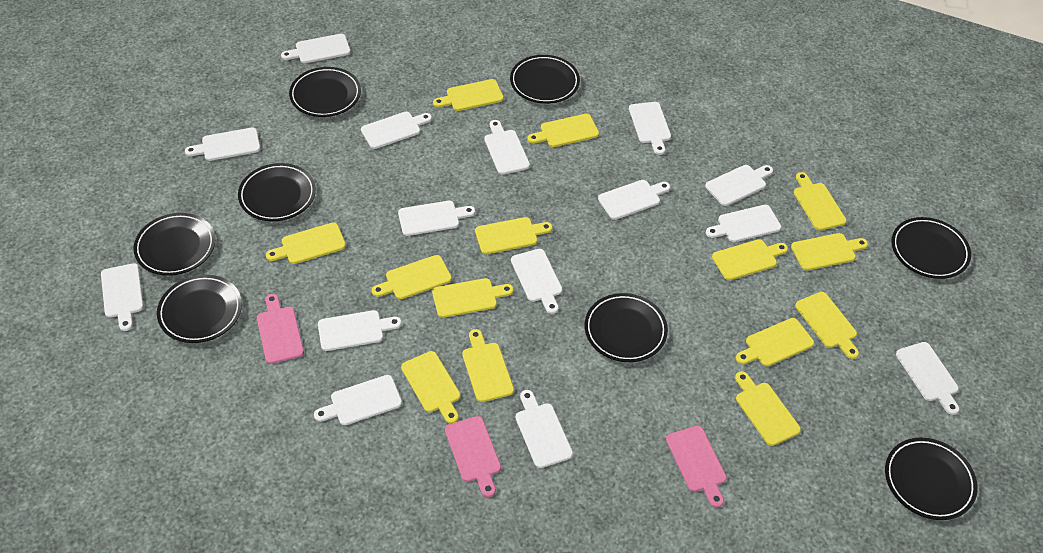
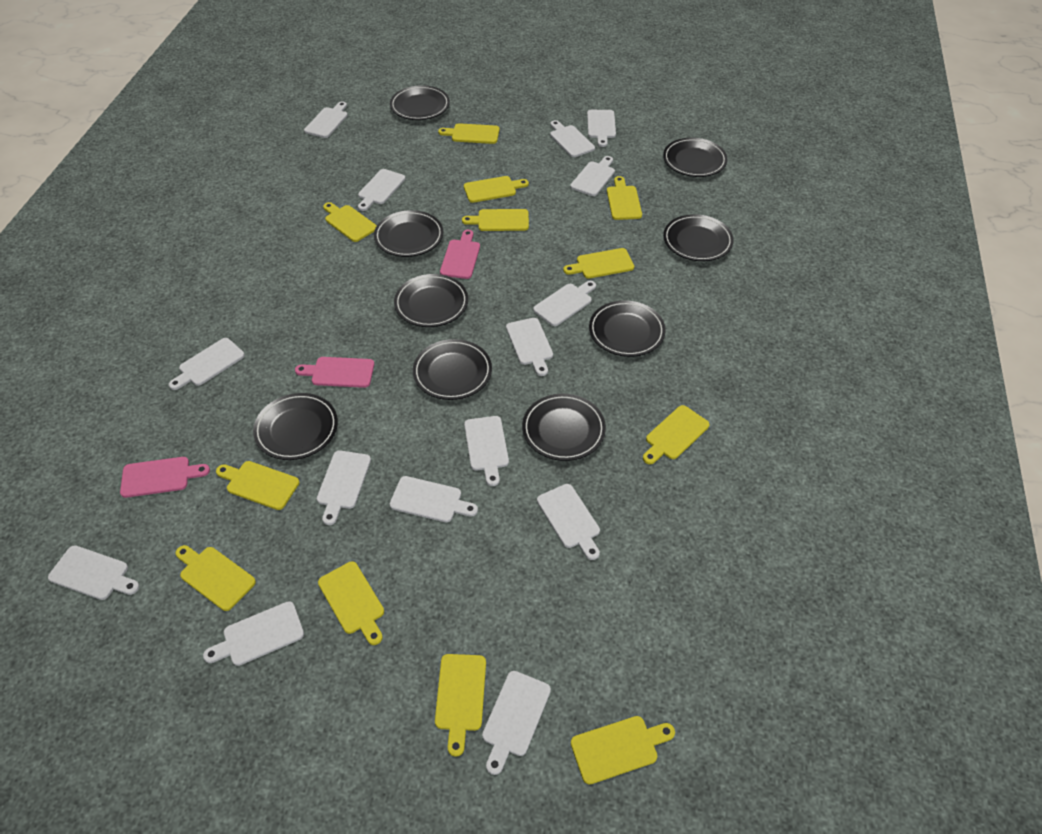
black plate: 8 -> 9
yellow cutting board: 14 -> 12

